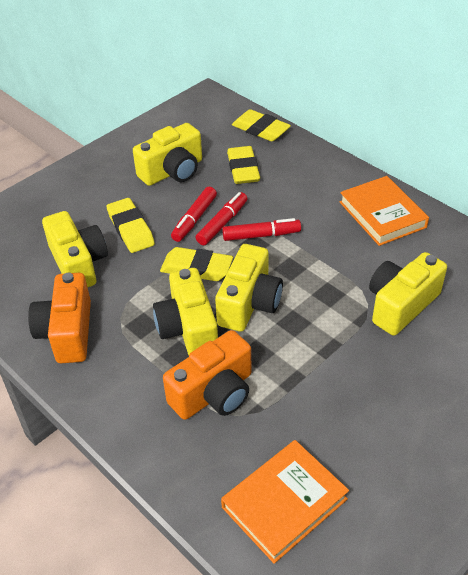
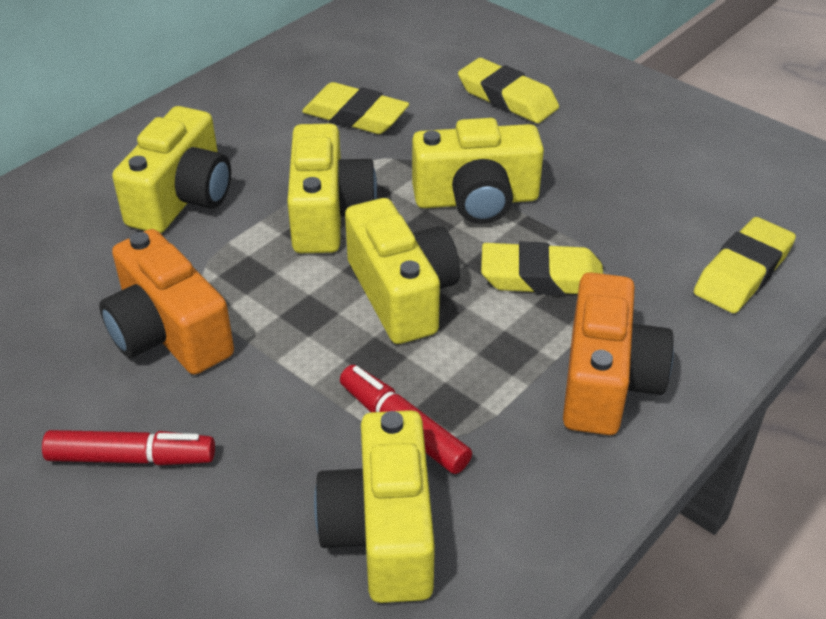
orange book: 2 -> 0
red marker: 3 -> 2

